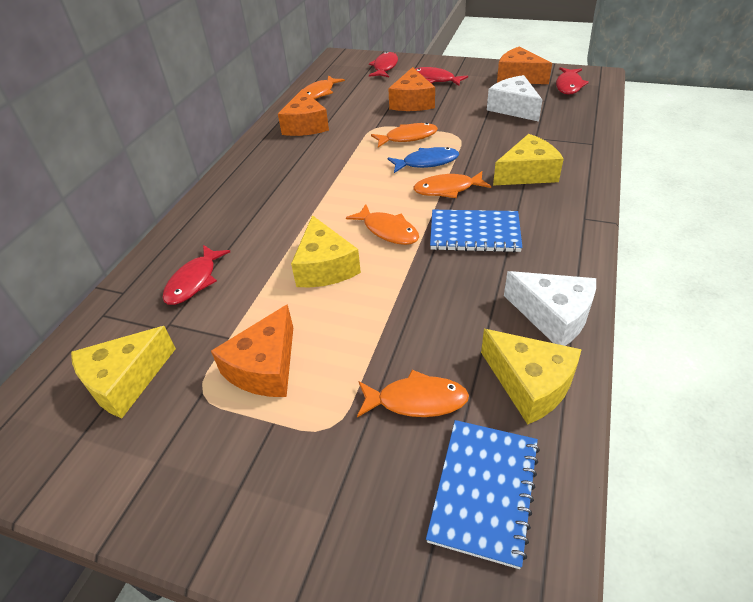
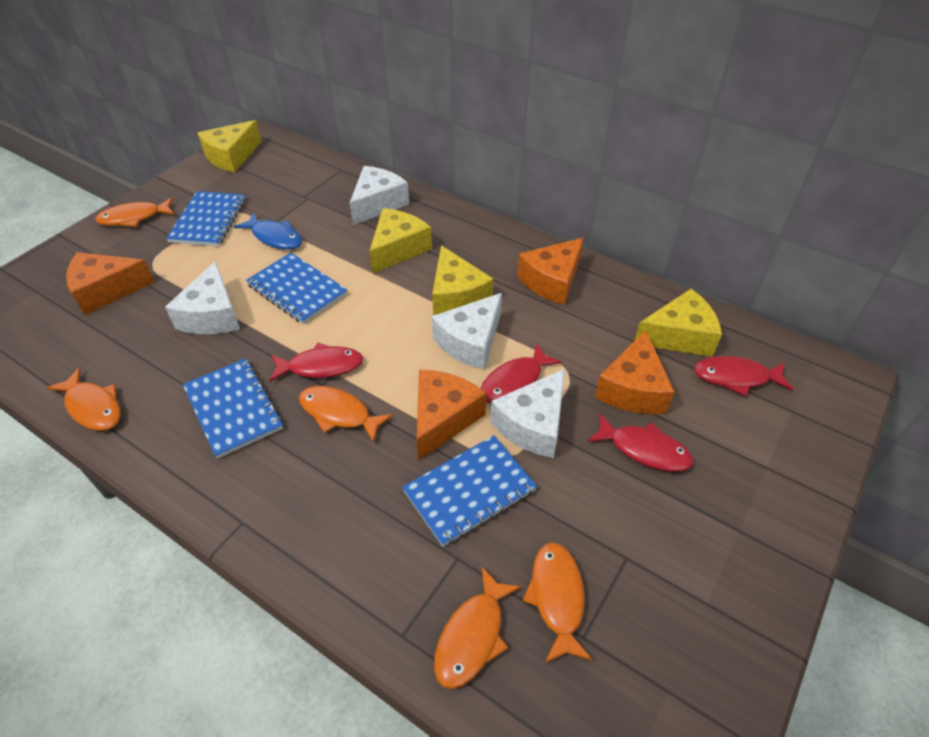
blue notebook: 2 -> 4
white cheese: 2 -> 4

